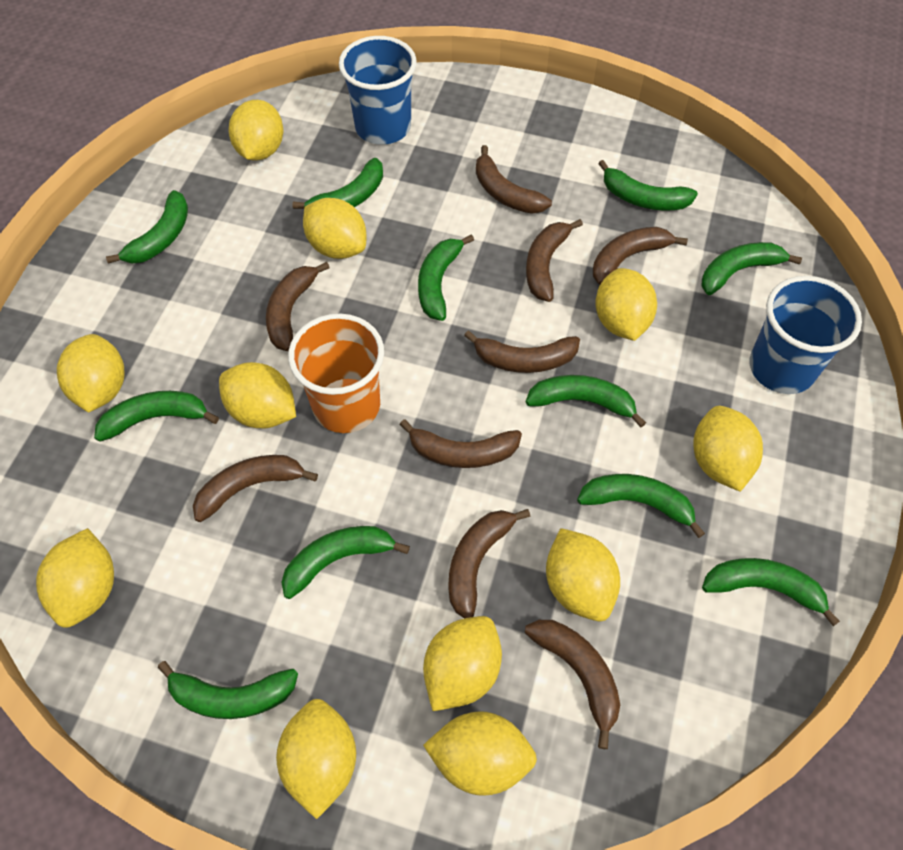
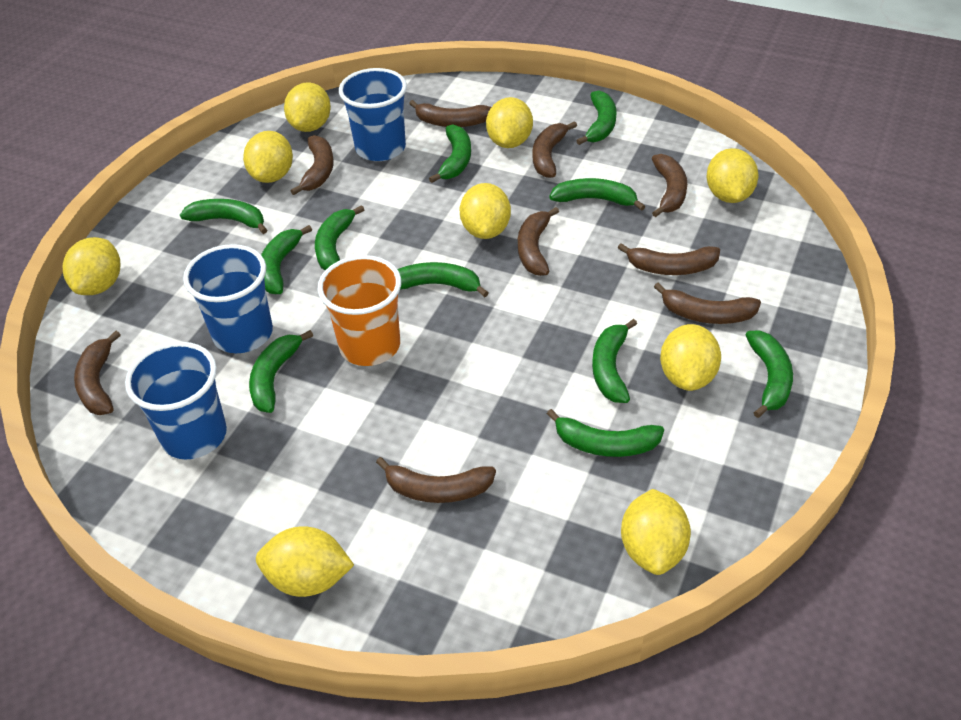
blue cup: 2 -> 3
yellow lemon: 11 -> 9

